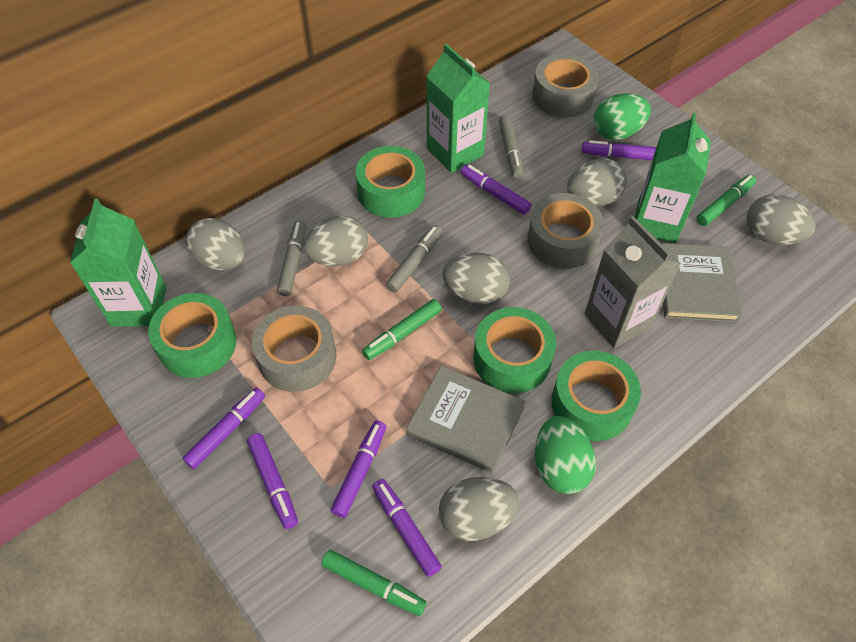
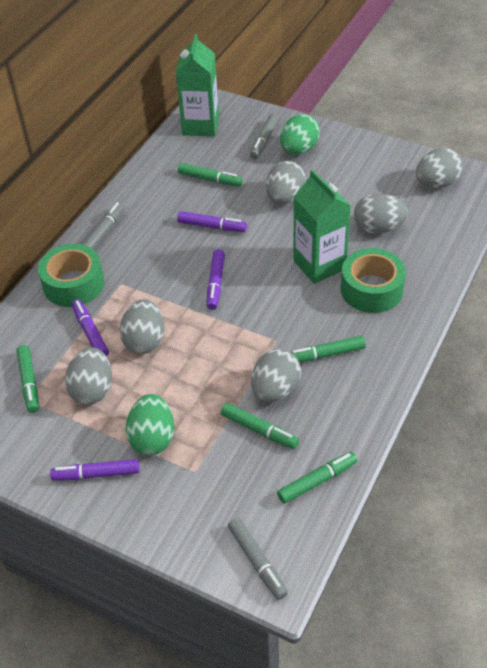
green carton: 3 -> 2
green marker: 3 -> 5
green tape: 4 -> 2
grey book: 2 -> 0
grey carton: 1 -> 0
grey tape: 3 -> 0
purple marker: 6 -> 4

